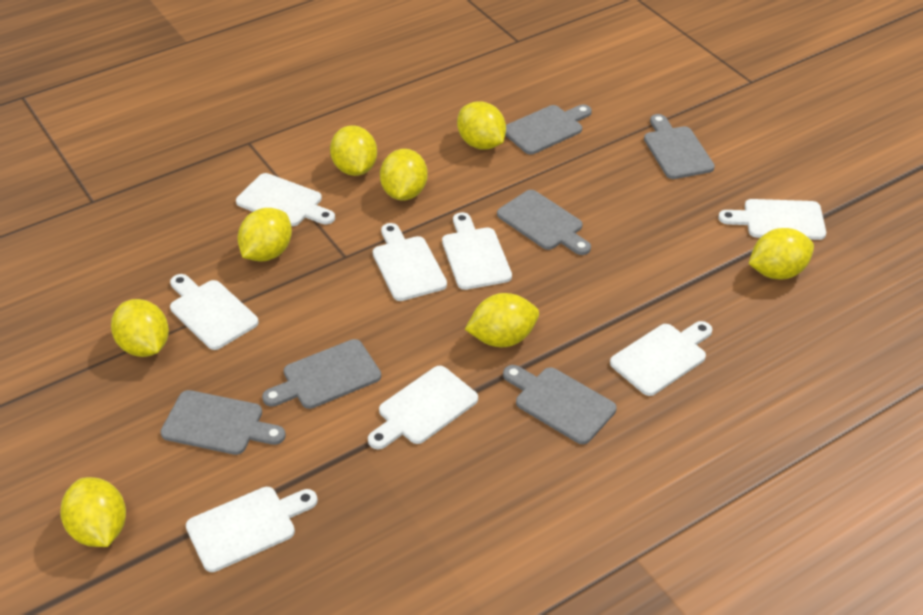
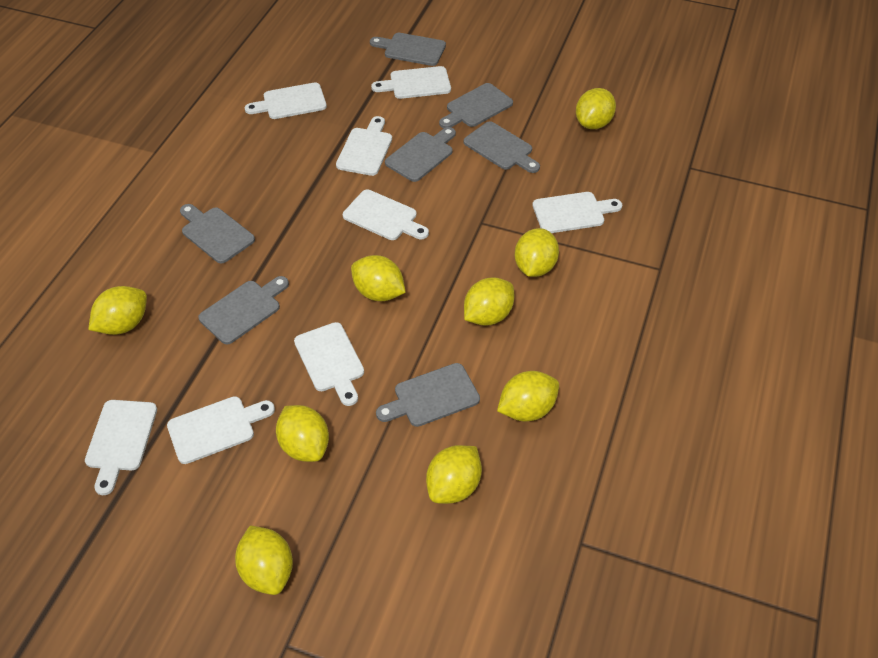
grey cutting board: 6 -> 7
yellow lemon: 8 -> 9

